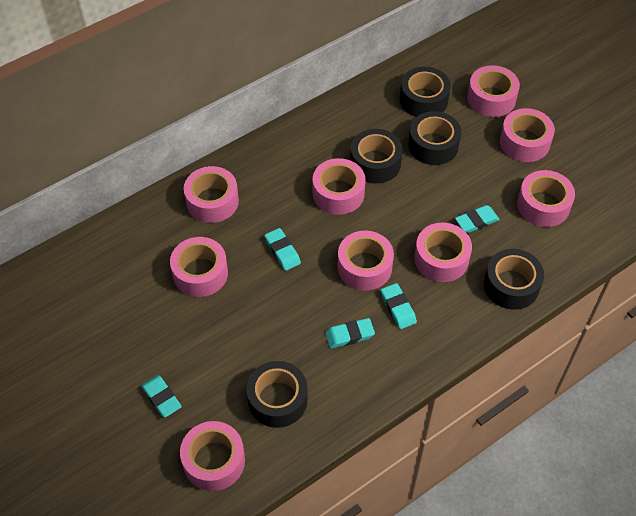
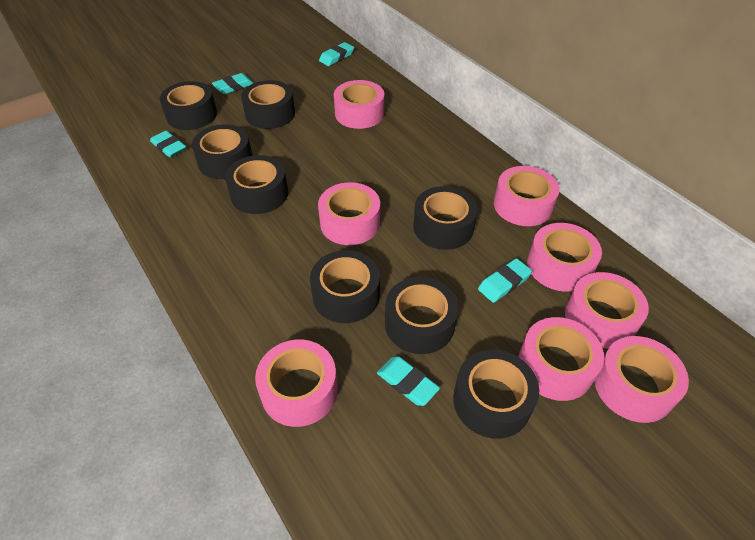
black tape: 5 -> 8
pink tape: 9 -> 8

